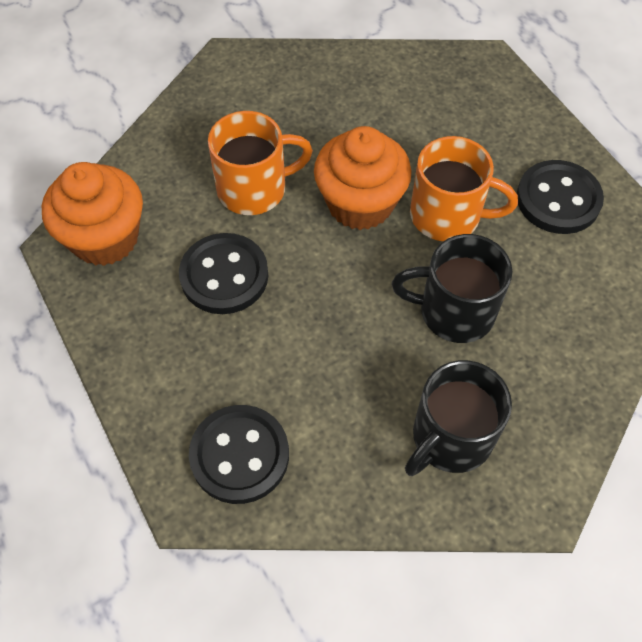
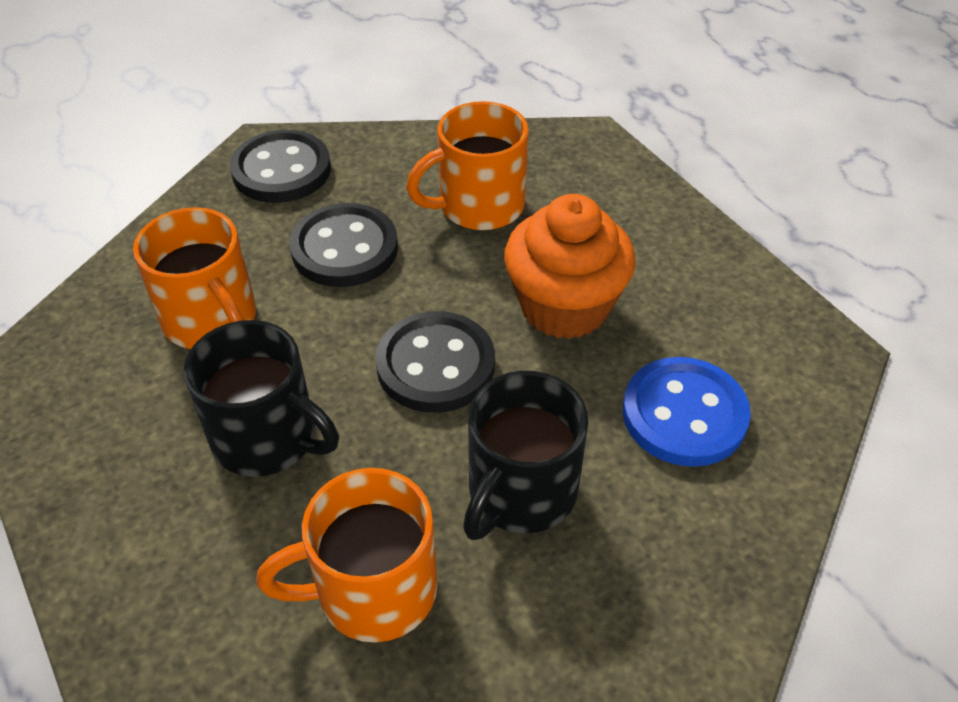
blue button: 0 -> 1
orange cupcake: 2 -> 1
orange mug: 2 -> 3

